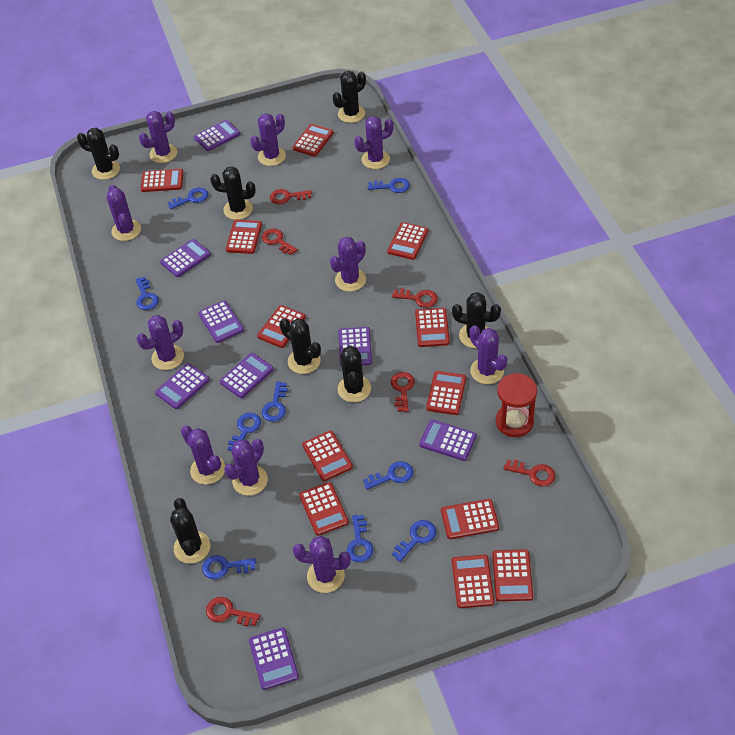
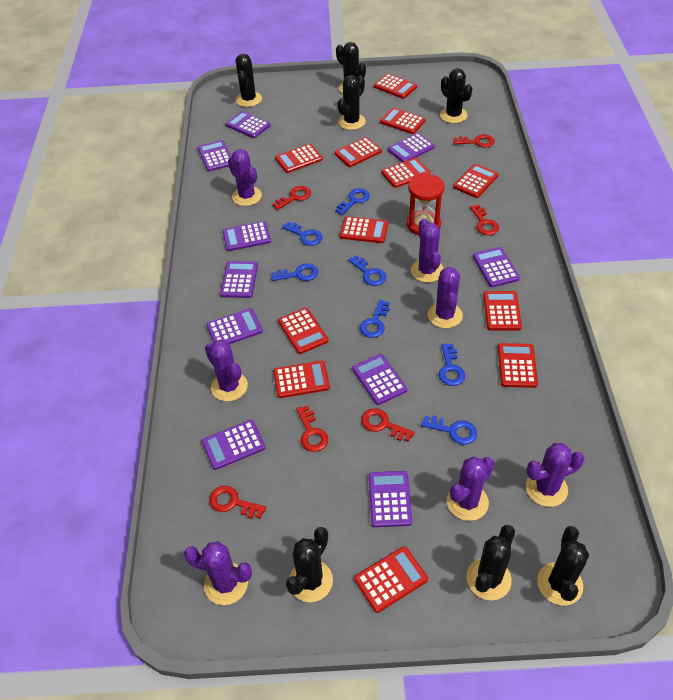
blue key: 9 -> 7
purple cactus: 10 -> 7
purple calculator: 8 -> 10

